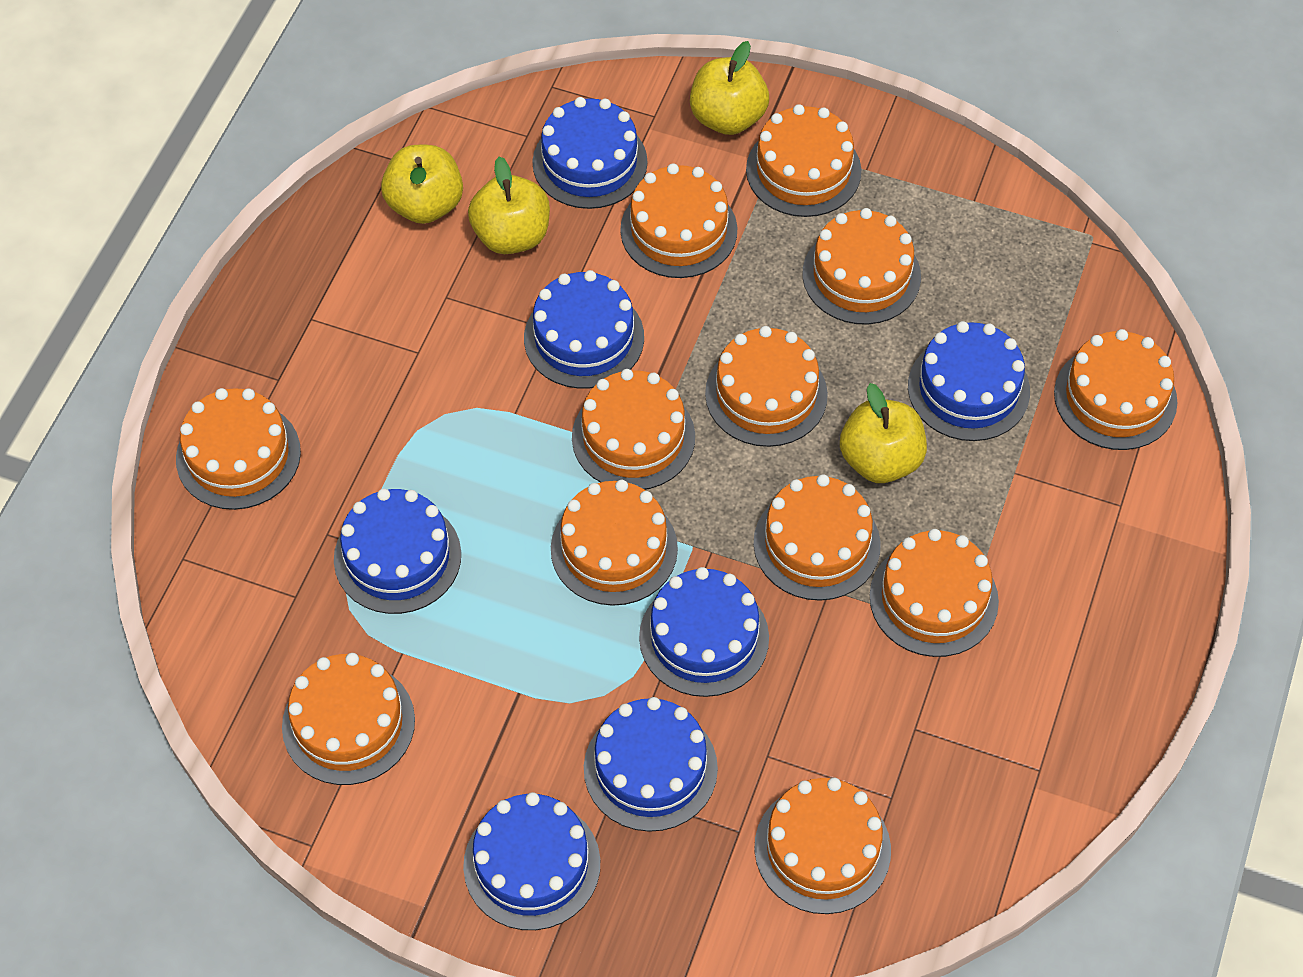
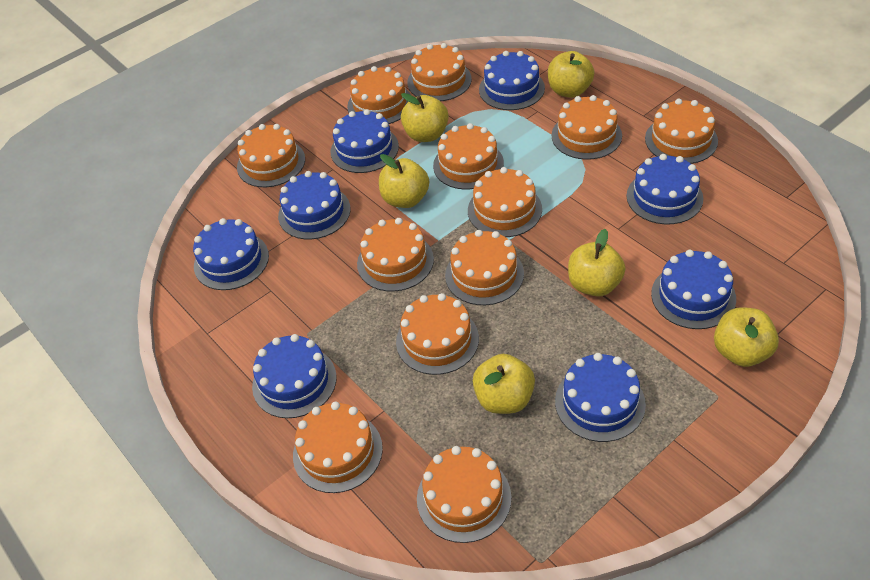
blue cake: 7 -> 8
yellow apple: 4 -> 6

